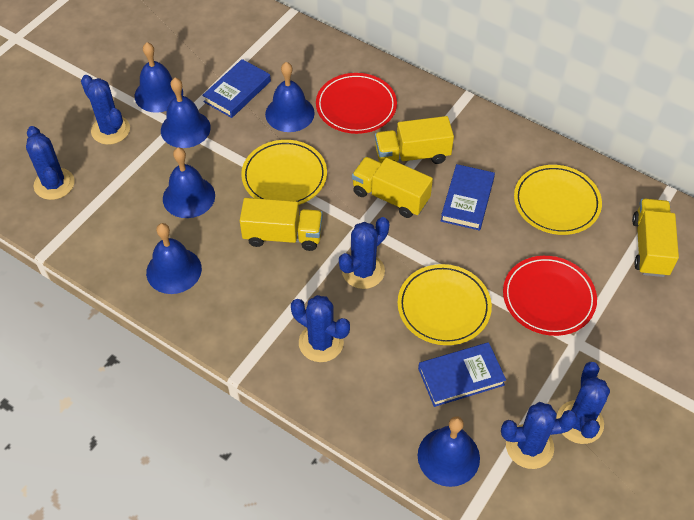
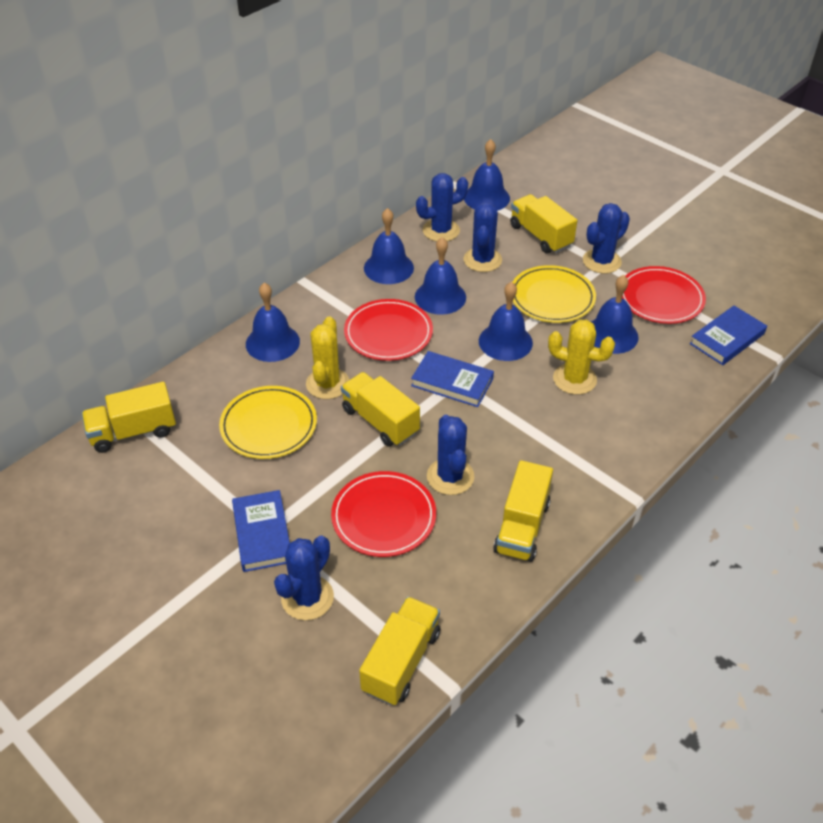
blue cactus: 6 -> 5
red plate: 2 -> 3
yellow cactus: 0 -> 2
yellow plate: 3 -> 2
yellow truck: 4 -> 5

